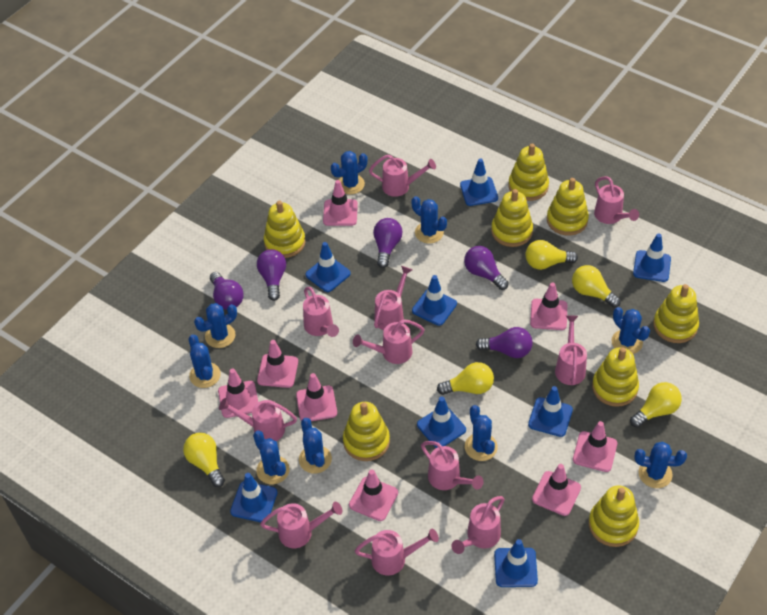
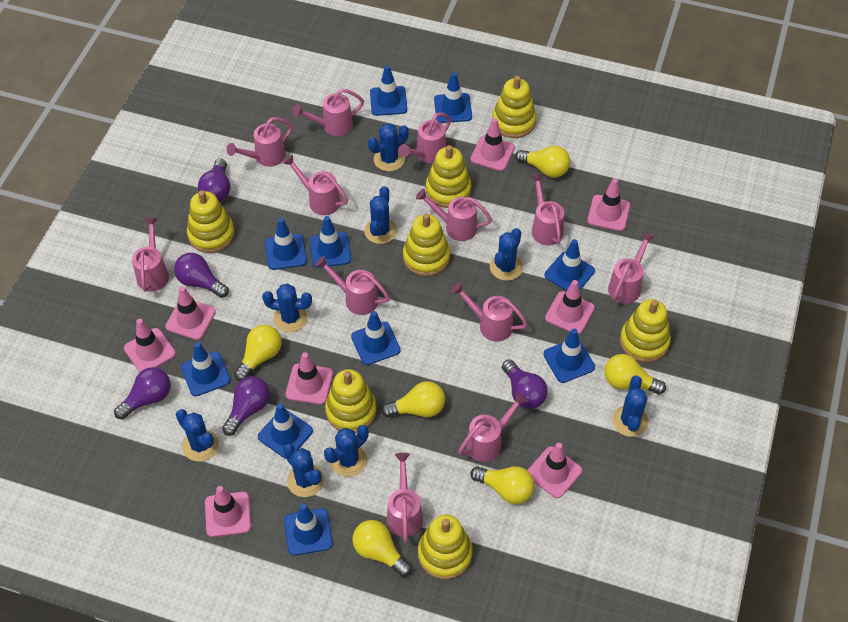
blue cactus: 9 -> 8
blue traffic cone: 8 -> 10
pink watering can: 11 -> 12
yellow light bulb: 5 -> 6
yellow stacking toy: 8 -> 7

